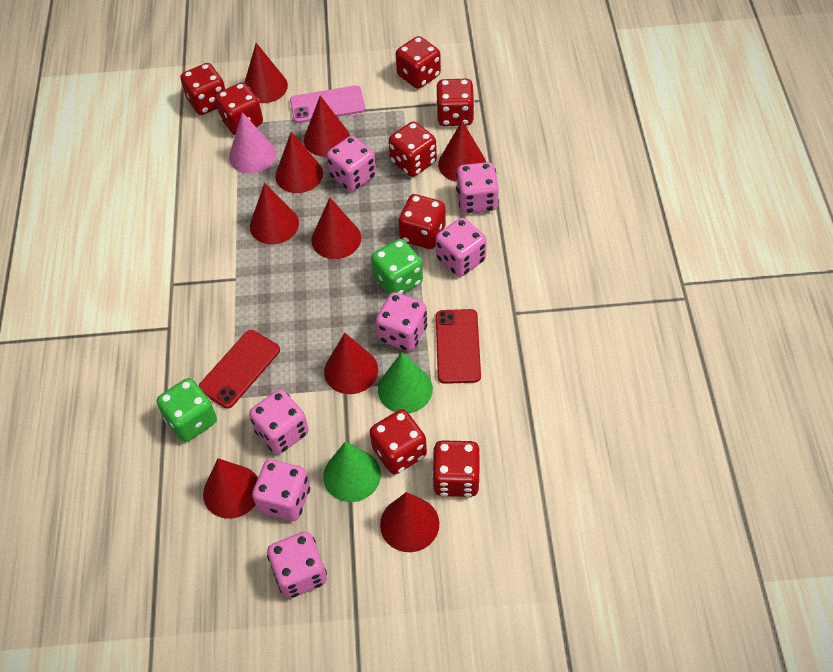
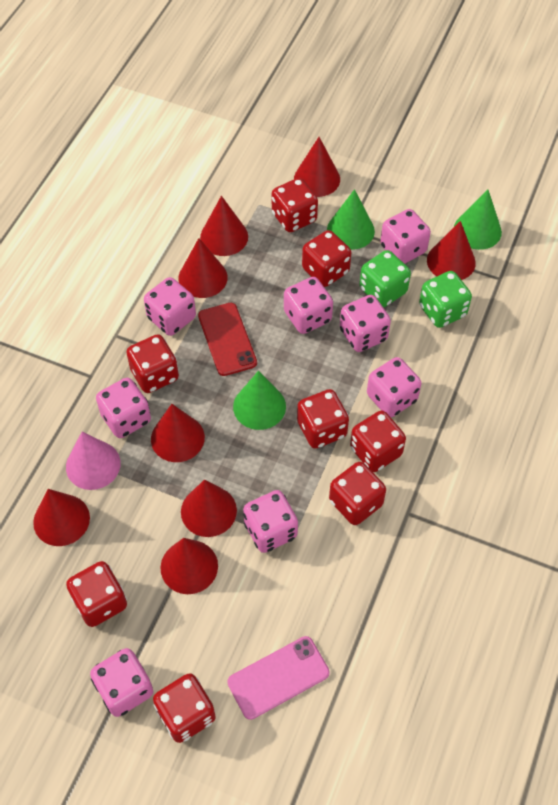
green cone: 2 -> 3
pink dice: 7 -> 8
red cone: 9 -> 8
red phone: 2 -> 1

